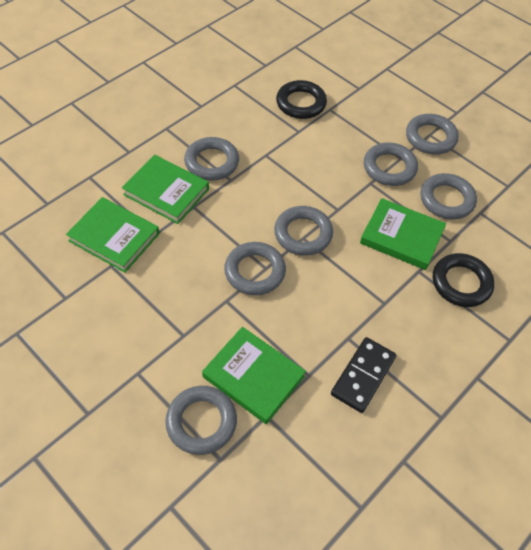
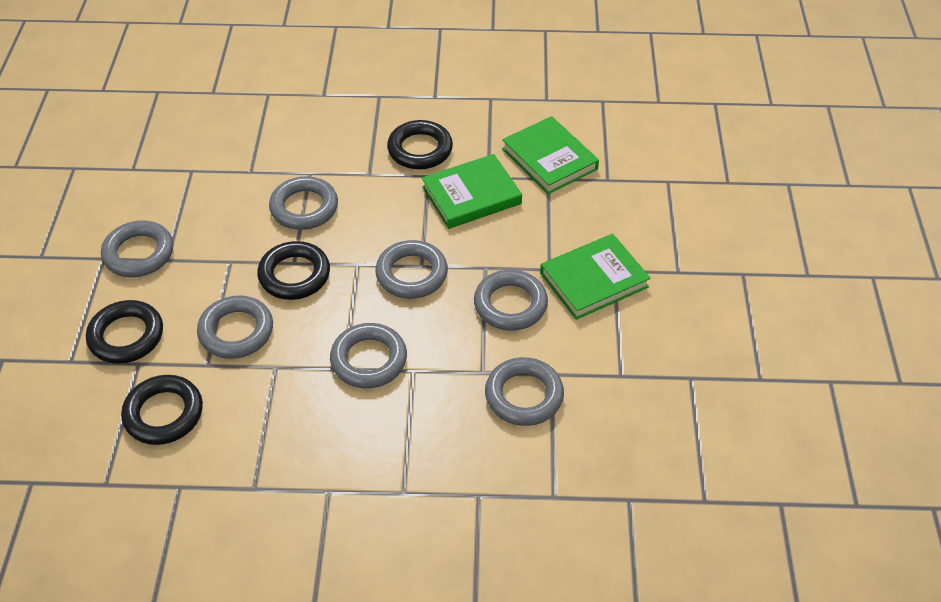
black domino: 1 -> 0
black ring: 2 -> 4
green book: 4 -> 3

